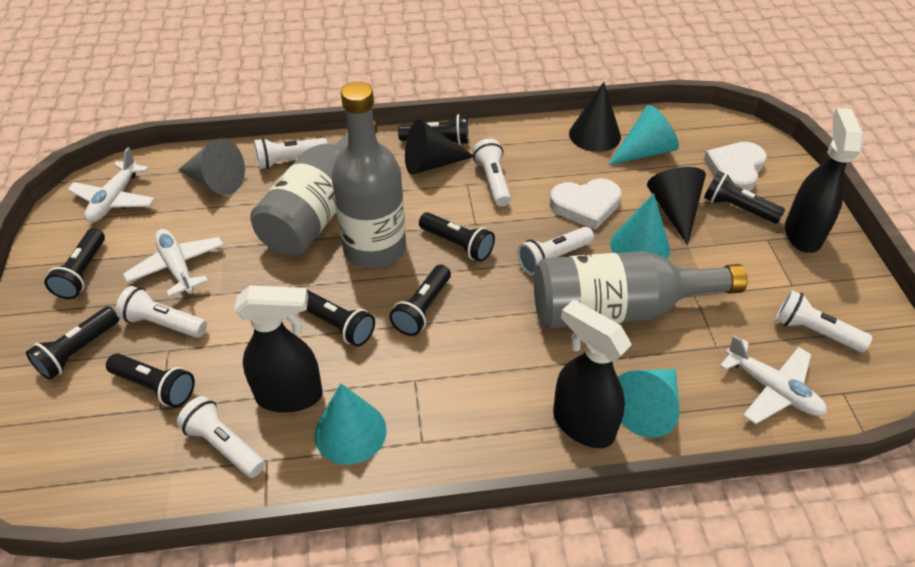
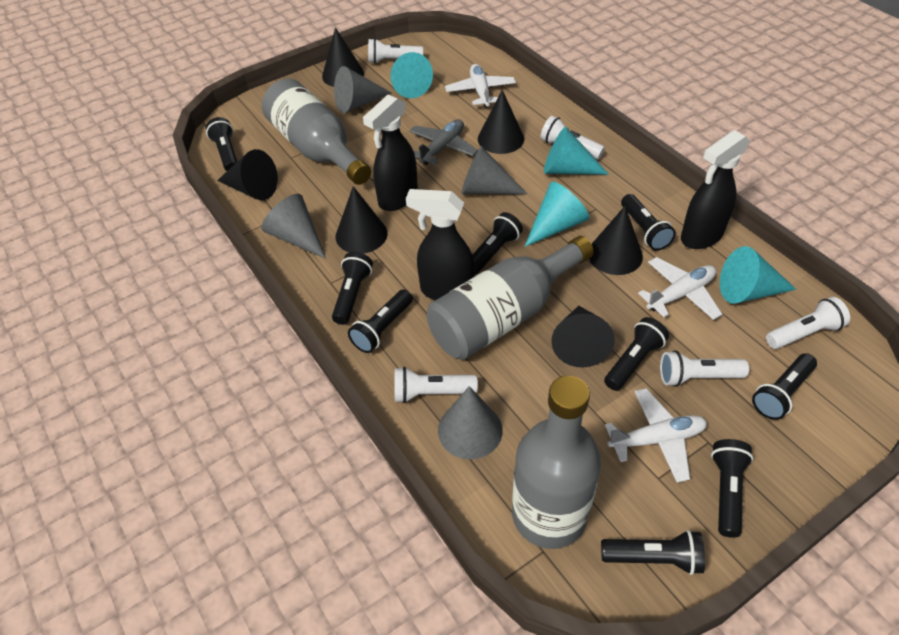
black cone: 3 -> 6
black flashlight: 8 -> 9
grey cone: 1 -> 4
grey plane: 0 -> 1
white flashlight: 6 -> 5
white heart: 2 -> 0

